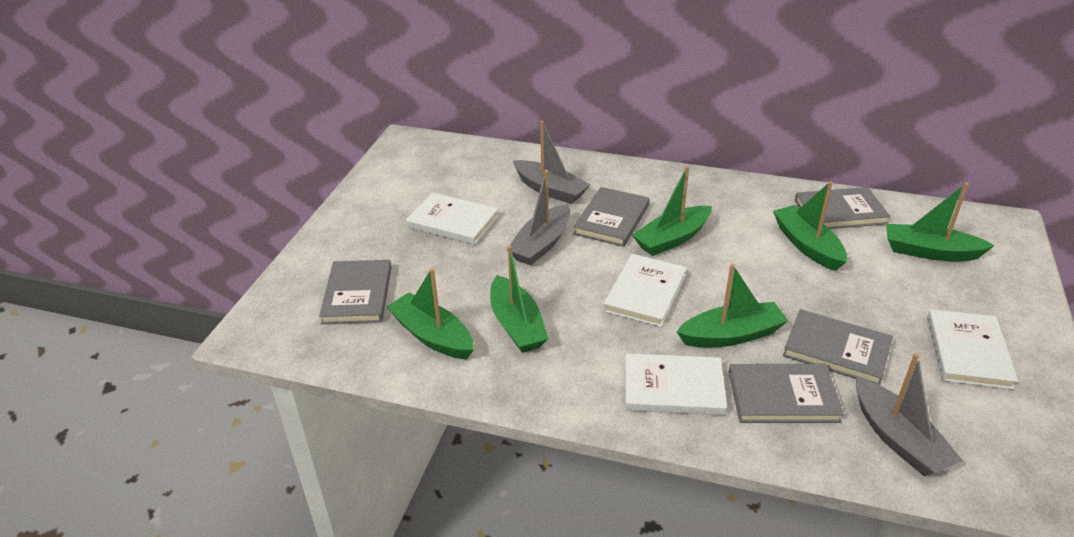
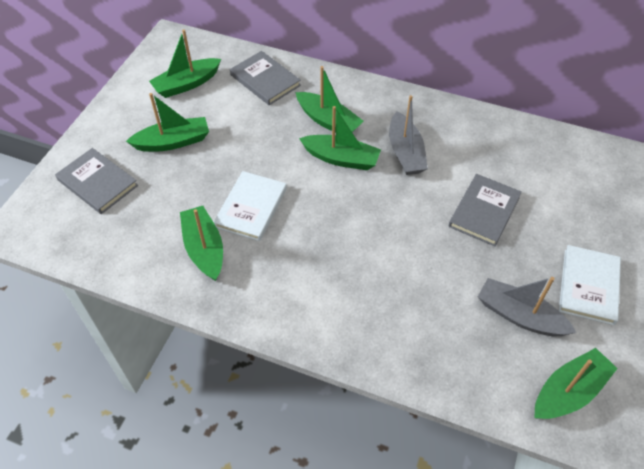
grey boat: 3 -> 2
grey book: 5 -> 3
white book: 4 -> 2

